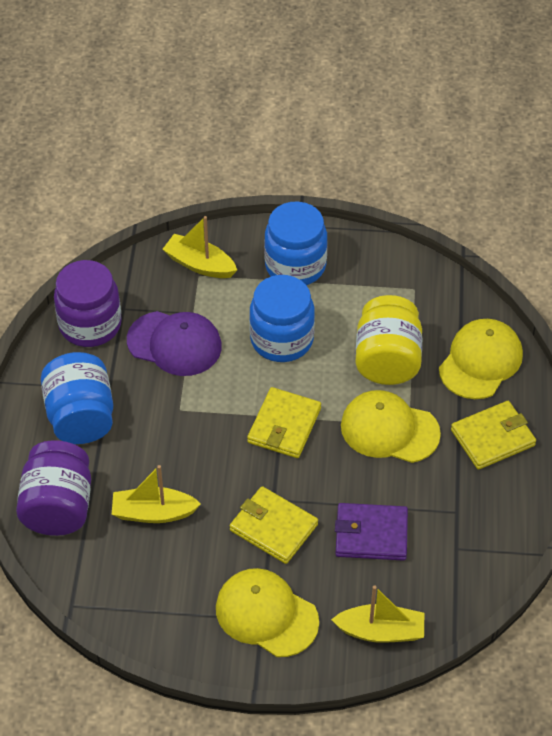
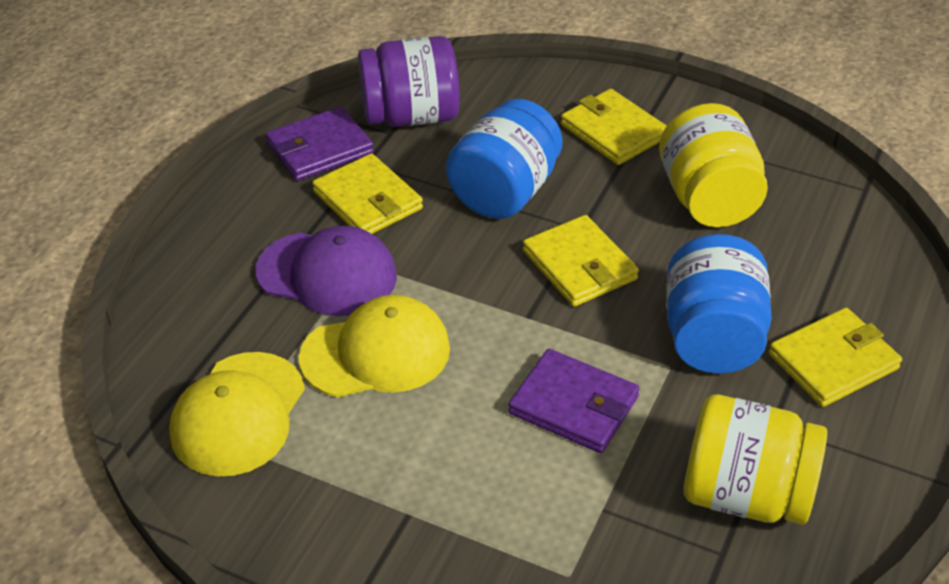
blue jar: 3 -> 2
purple jar: 2 -> 1
purple wallet: 1 -> 2
yellow boat: 3 -> 0
yellow cap: 3 -> 2
yellow jar: 1 -> 2
yellow wallet: 3 -> 4

